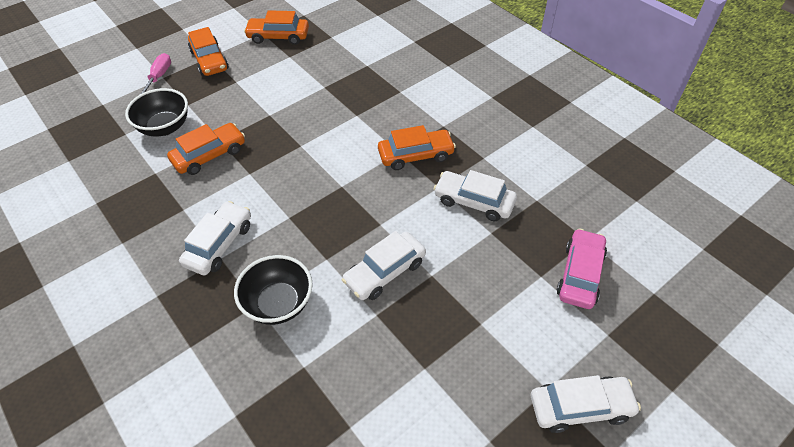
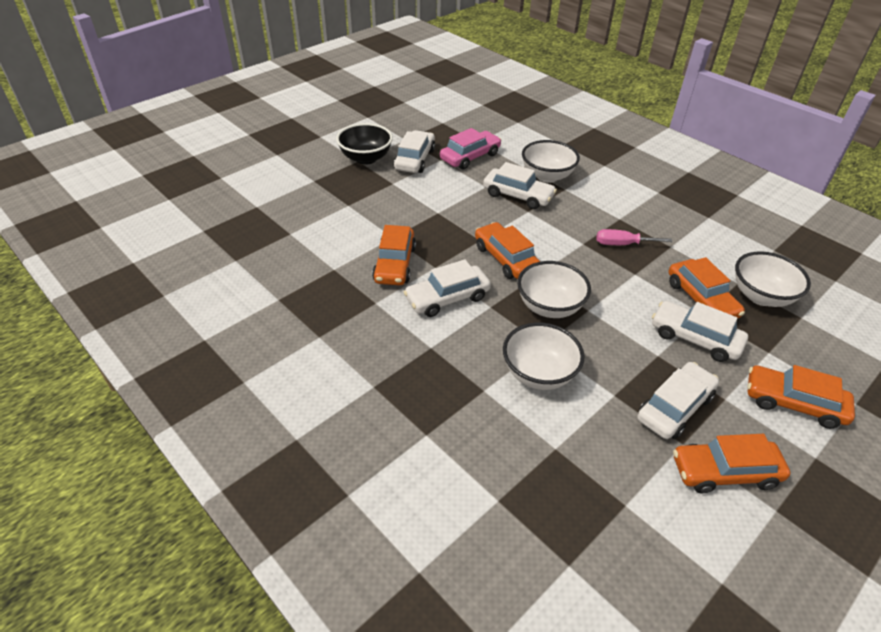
black bowl: 2 -> 1
orange car: 4 -> 5
white bowl: 0 -> 4
white car: 4 -> 5

